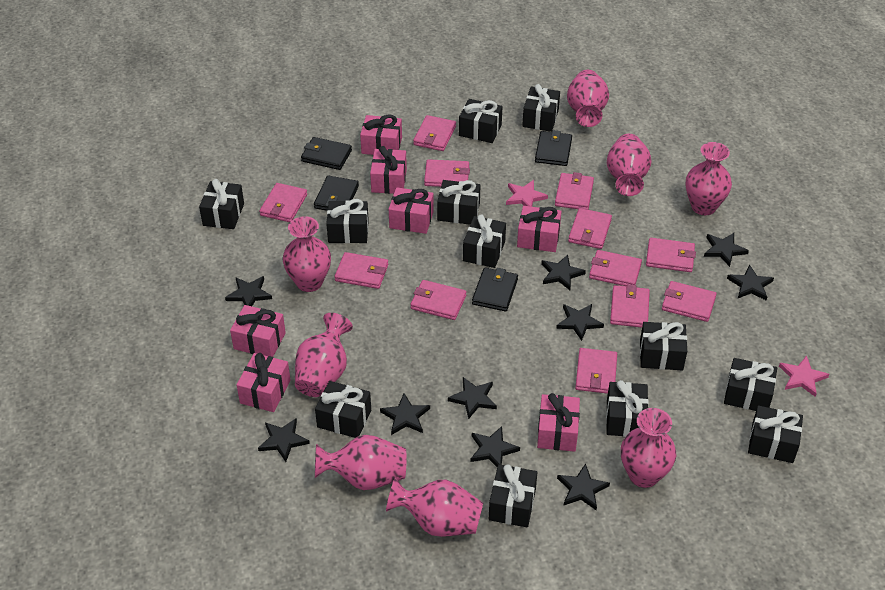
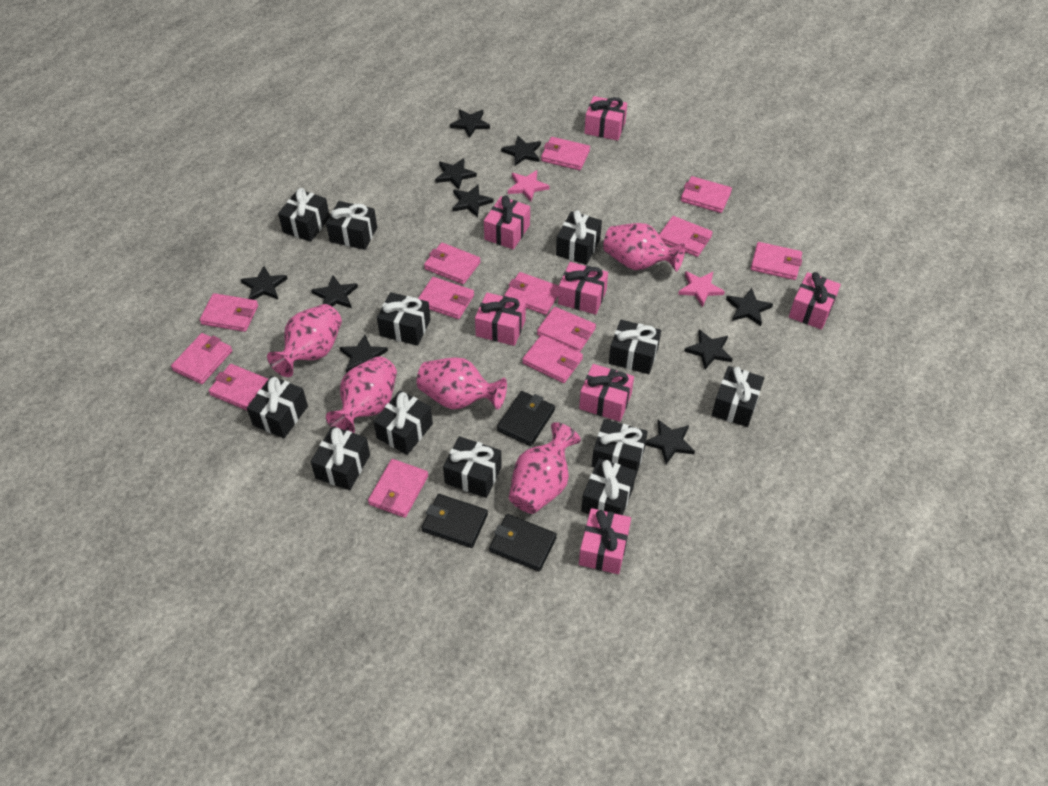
black wallet: 4 -> 3
pink vase: 8 -> 5
pink wallet: 12 -> 13

